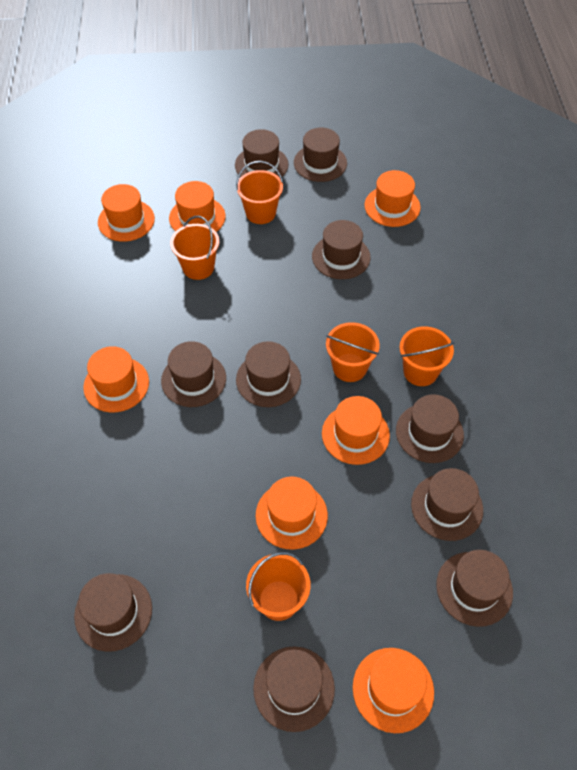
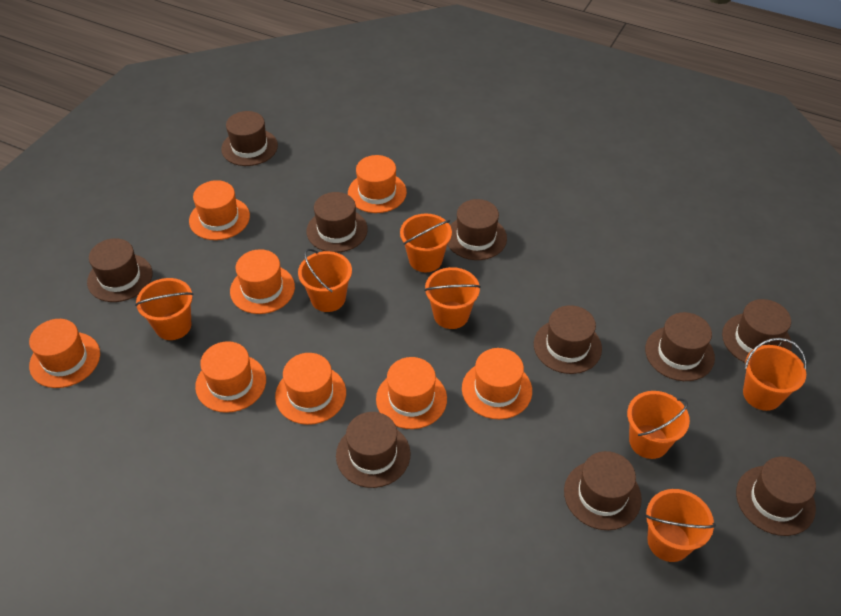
orange bucket: 5 -> 7
orange hat: 7 -> 8

